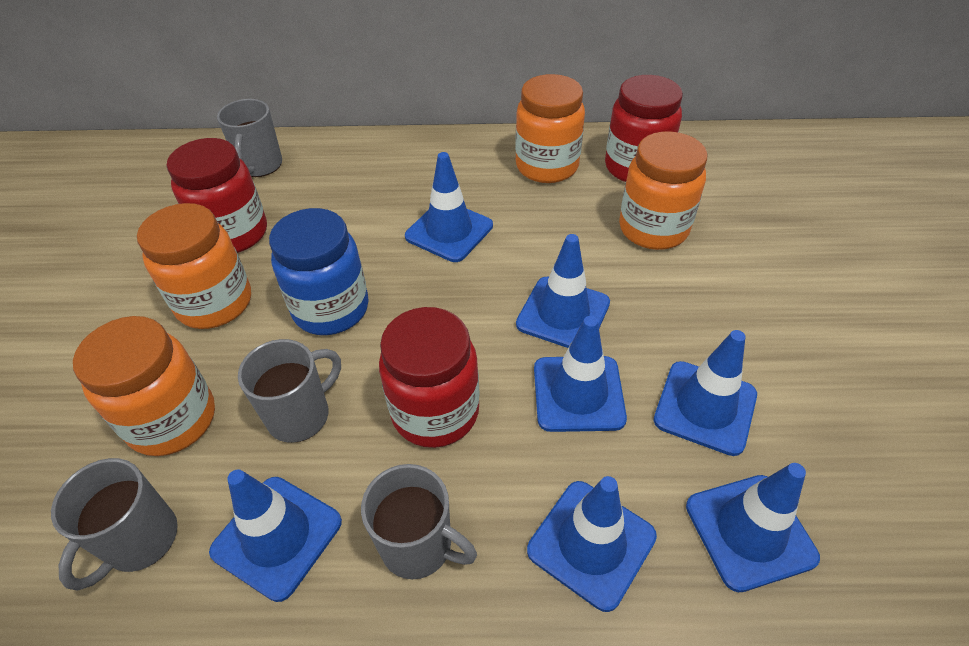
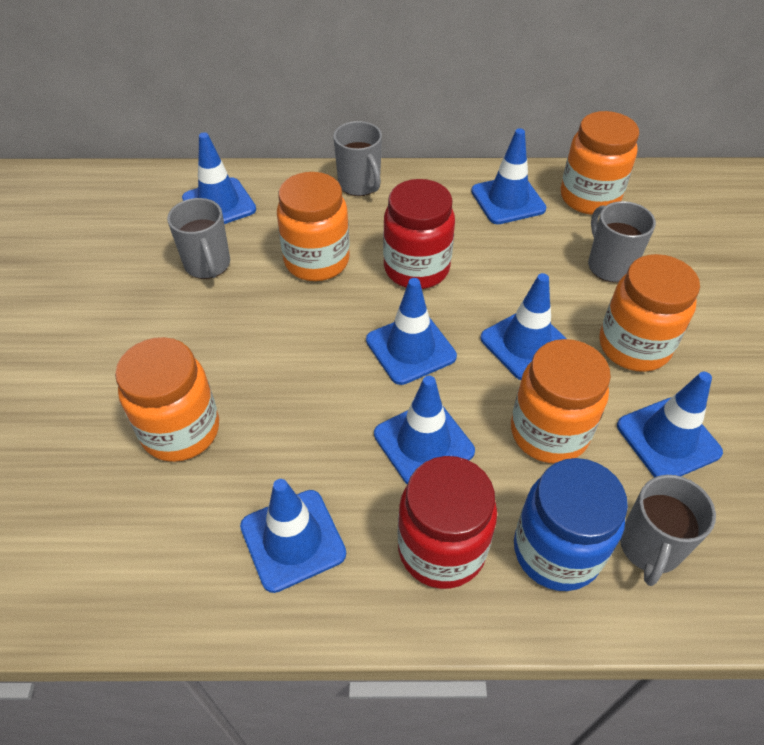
orange jar: 4 -> 5
red jar: 3 -> 2

